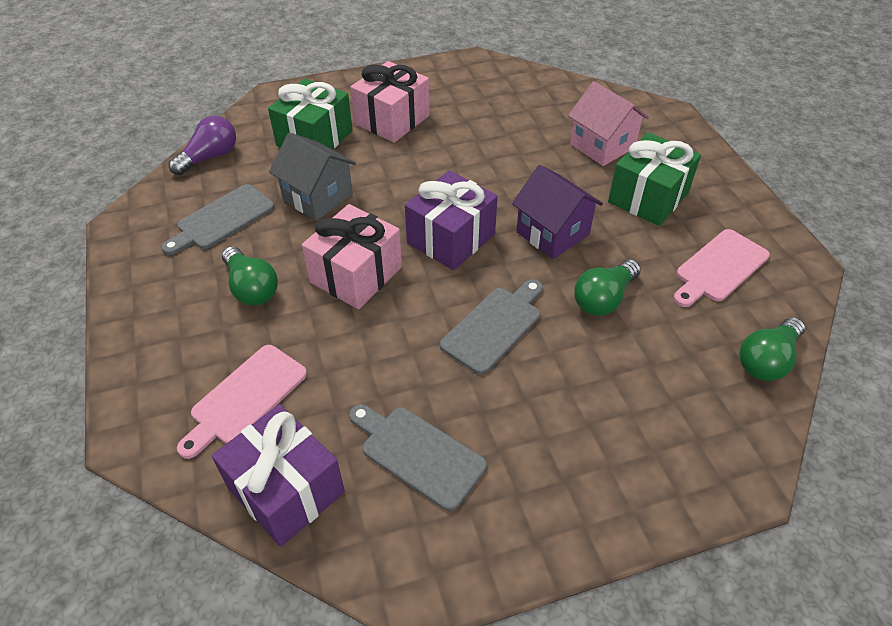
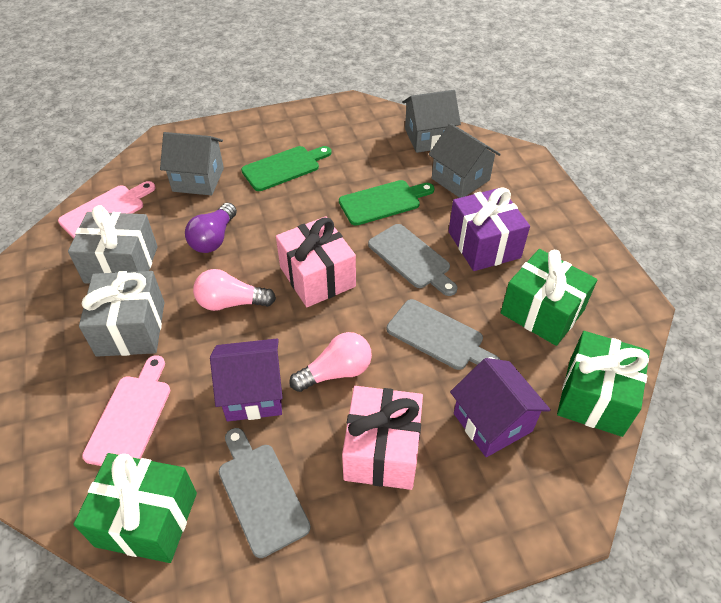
green cutting board: 0 -> 2
green gift: 2 -> 3
green light bulb: 3 -> 0
grey gift: 0 -> 2
grey house: 1 -> 3
pink house: 1 -> 0
pink light bulb: 0 -> 2
purple gift: 2 -> 1
purple house: 1 -> 2

